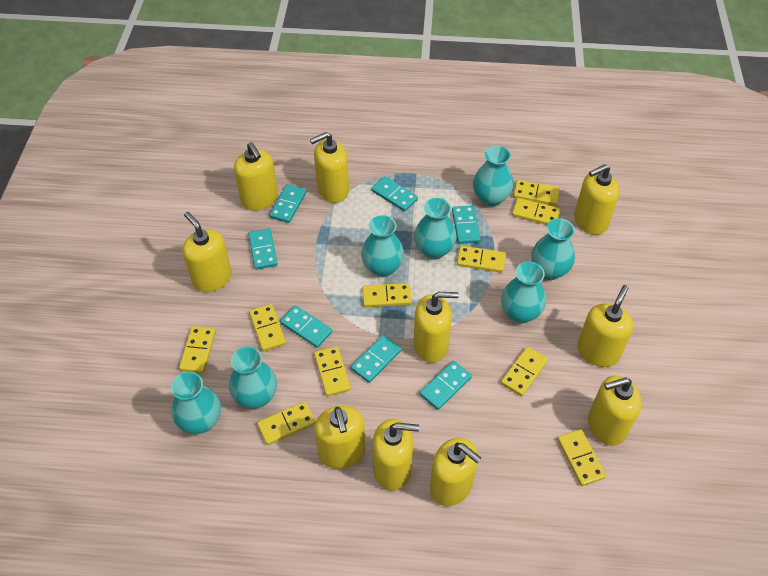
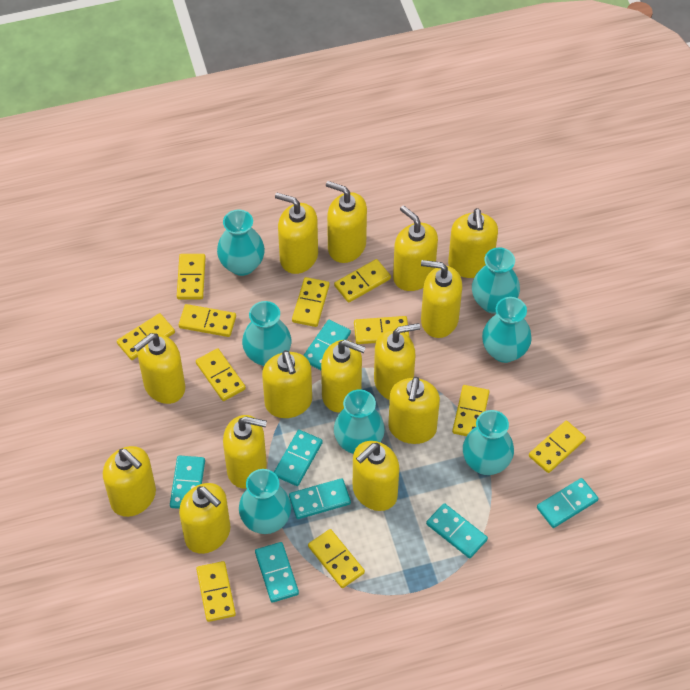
yellow domino: 10 -> 11
yellow soap dispenser: 10 -> 14

